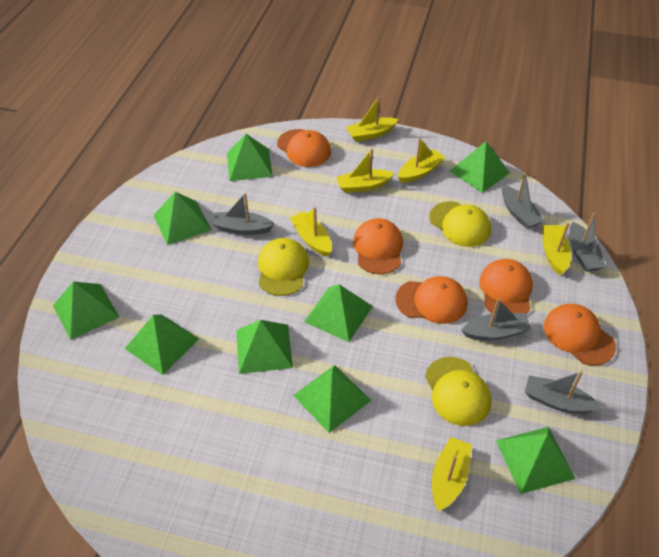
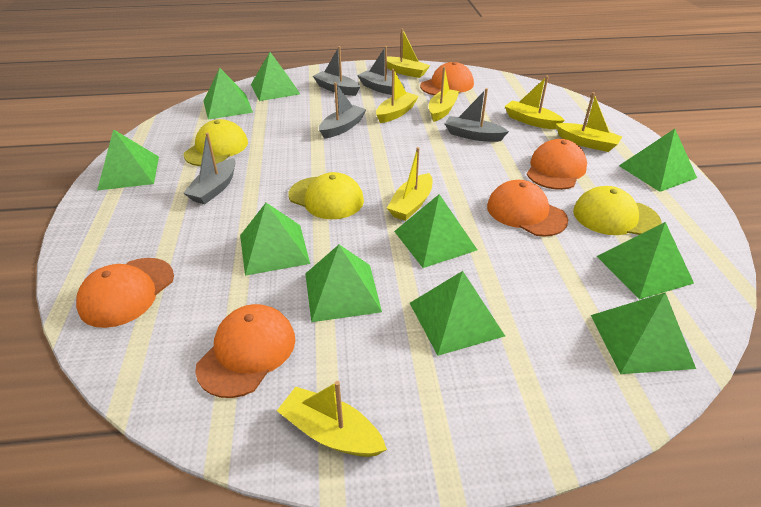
green pyramid: 9 -> 10
yellow boat: 6 -> 7

